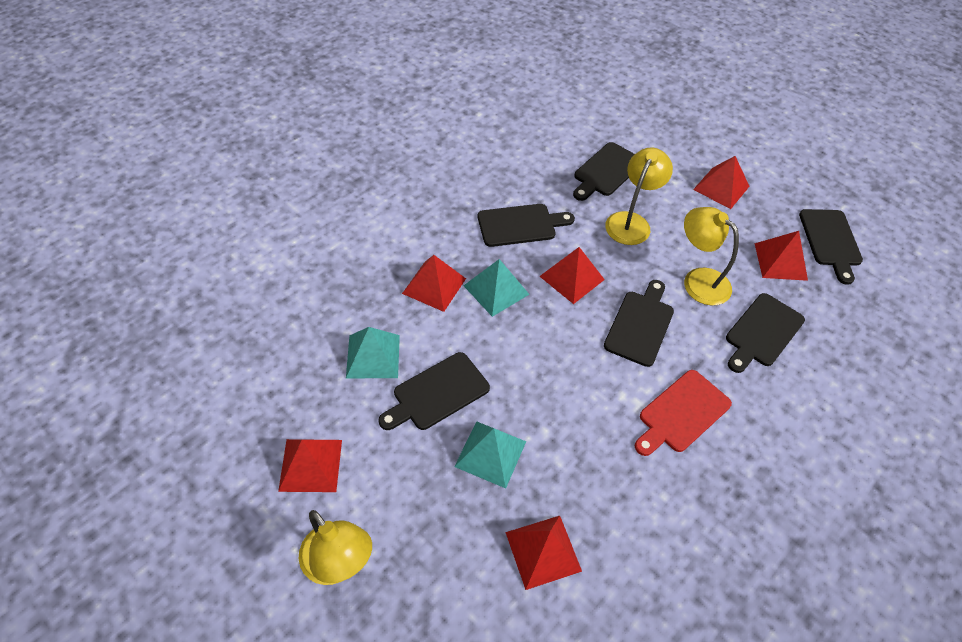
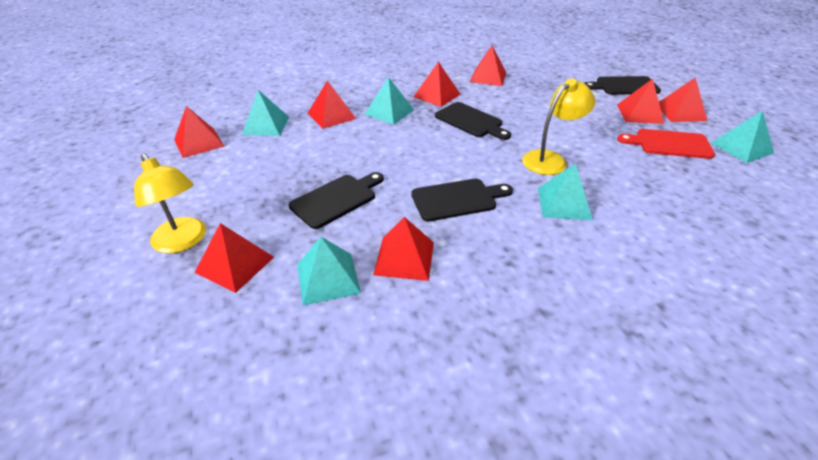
black cutting board: 6 -> 4
red pyramid: 6 -> 8
turquoise pyramid: 3 -> 5
yellow lamp: 3 -> 2

